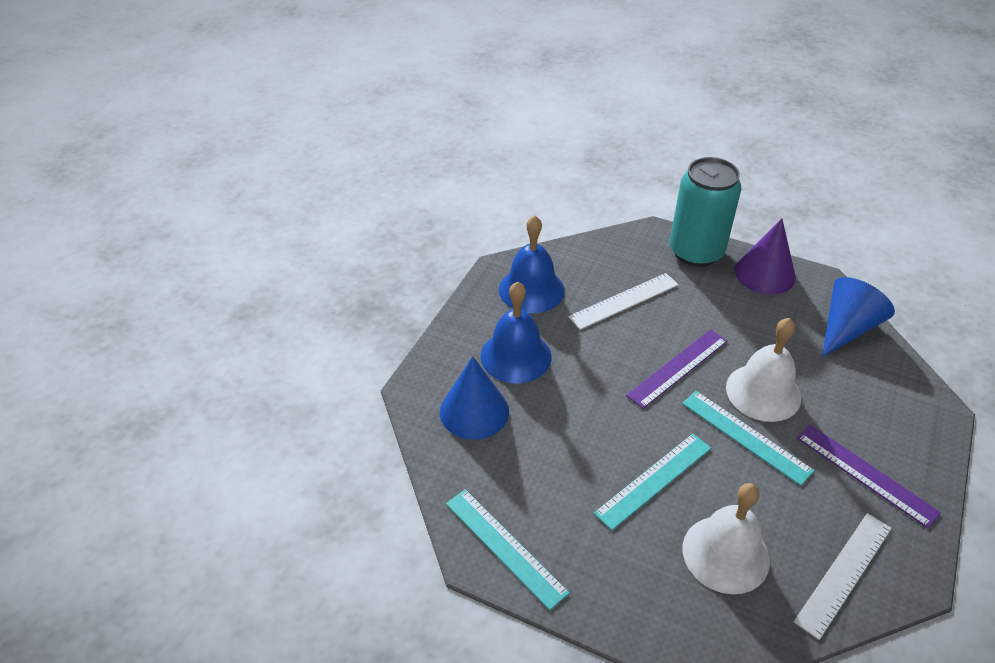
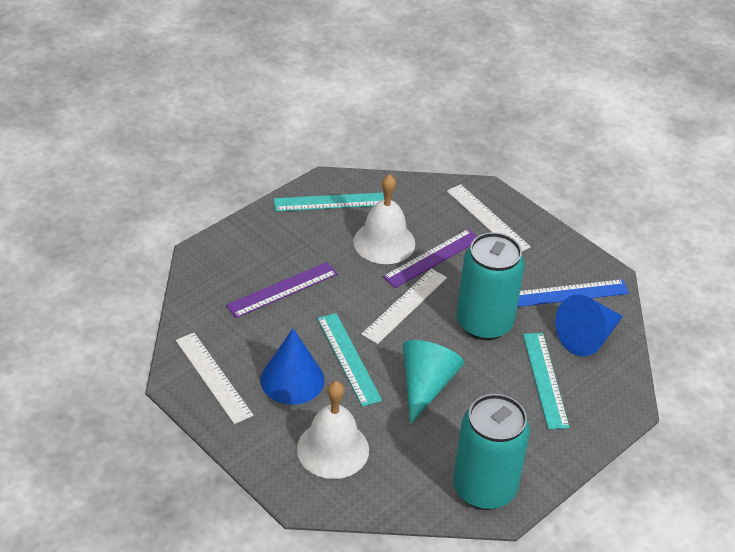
blue bell: 2 -> 0
blue ruler: 0 -> 1
purple cone: 1 -> 0
turquoise can: 1 -> 2
turquoise cone: 0 -> 1
white ruler: 2 -> 3

